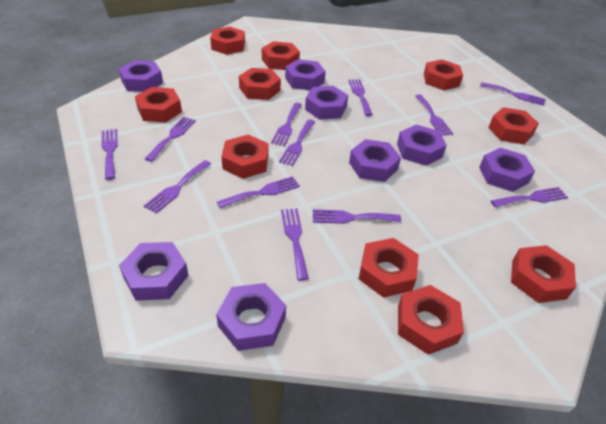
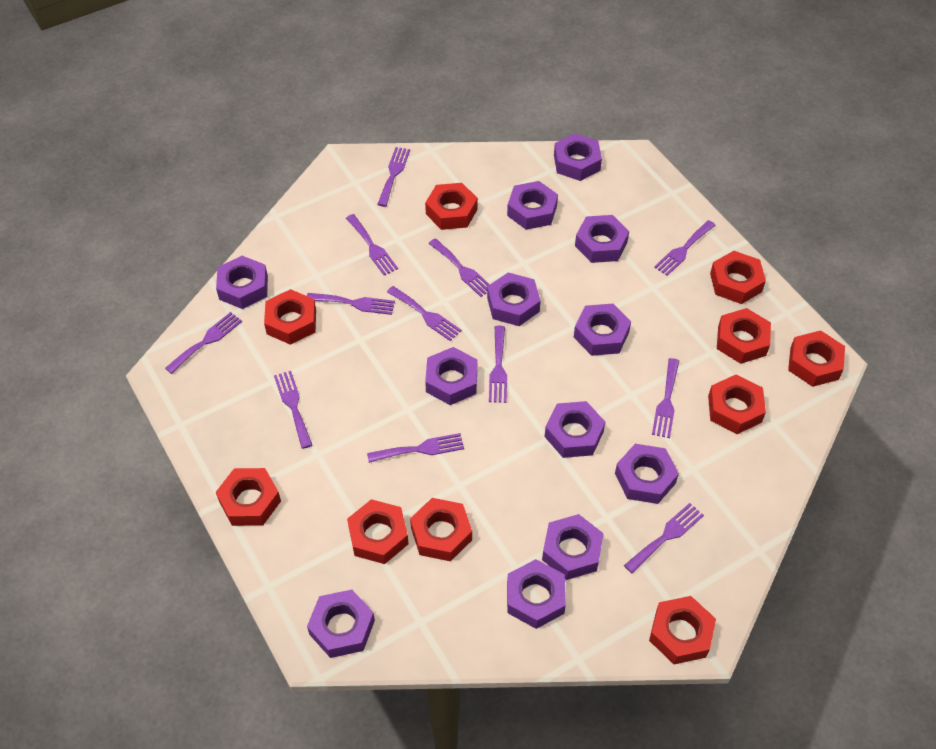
purple nut: 8 -> 12

